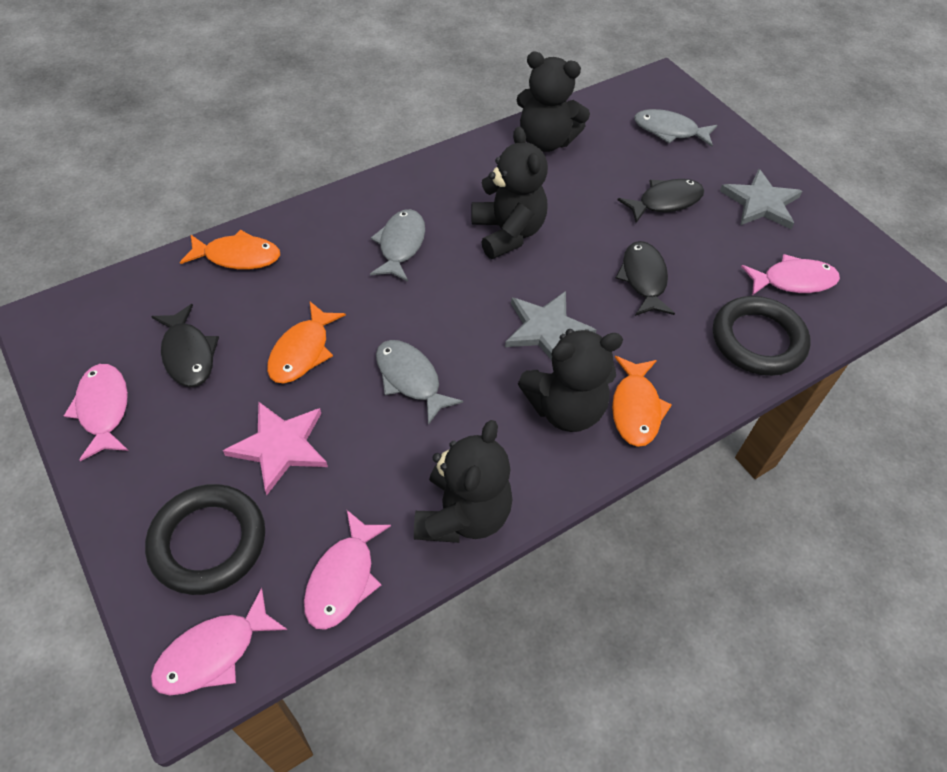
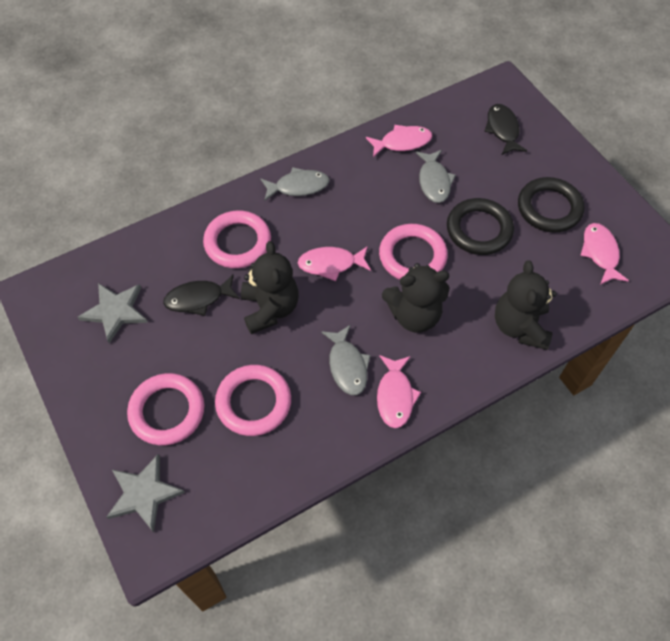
black fish: 3 -> 2
black teddy bear: 4 -> 3
orange fish: 3 -> 0
pink ring: 0 -> 4
pink star: 1 -> 0

